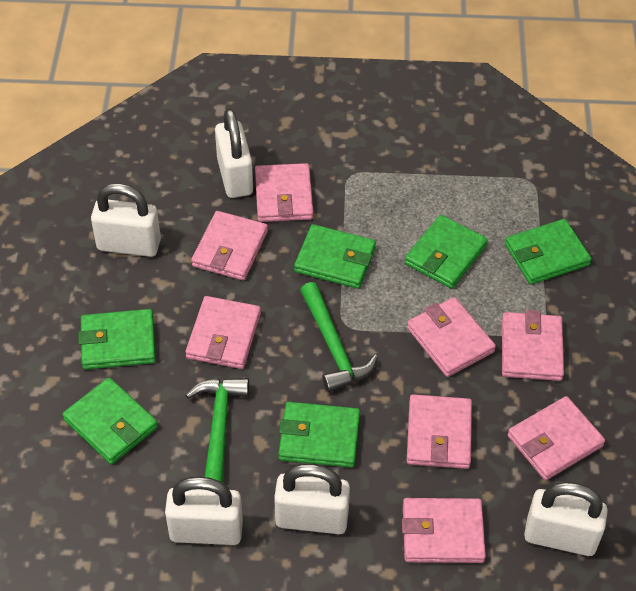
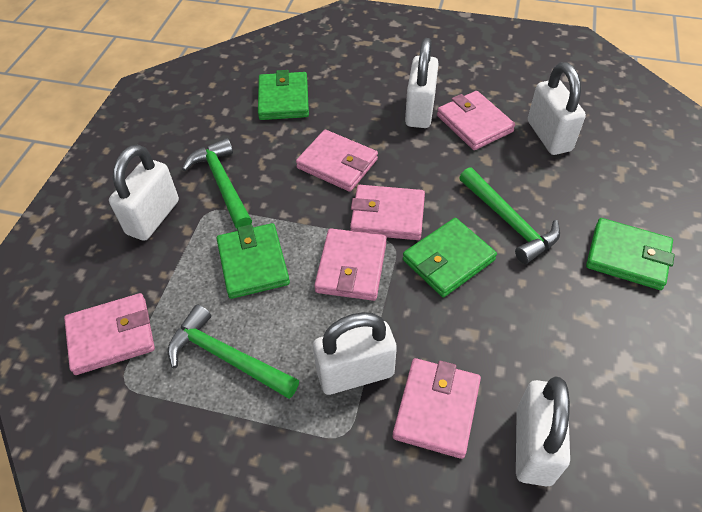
green hammer: 2 -> 3
green wallet: 6 -> 4
pink wallet: 8 -> 6

